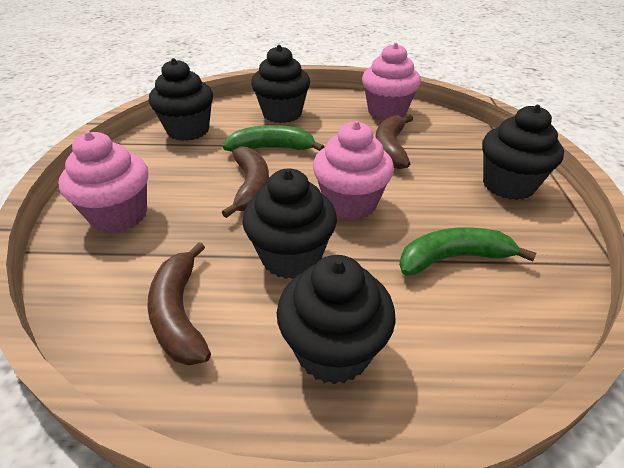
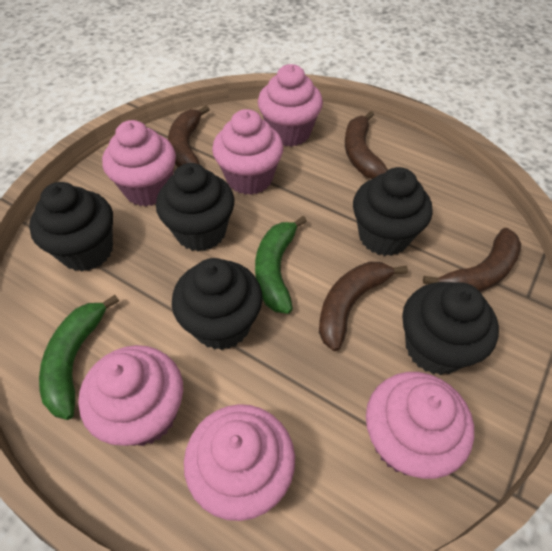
brown banana: 3 -> 4
pink cupcake: 3 -> 6

